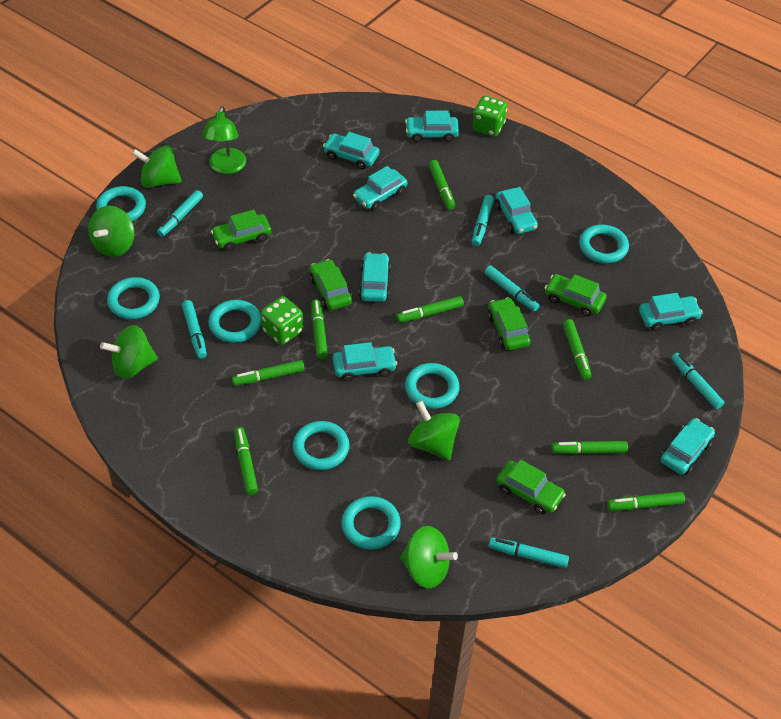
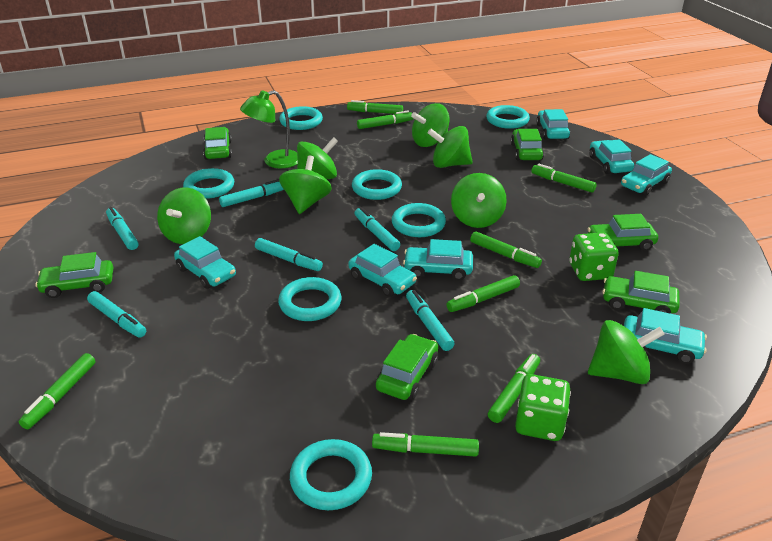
green car: 5 -> 6
green spinning top: 5 -> 7
turquoise car: 8 -> 7

